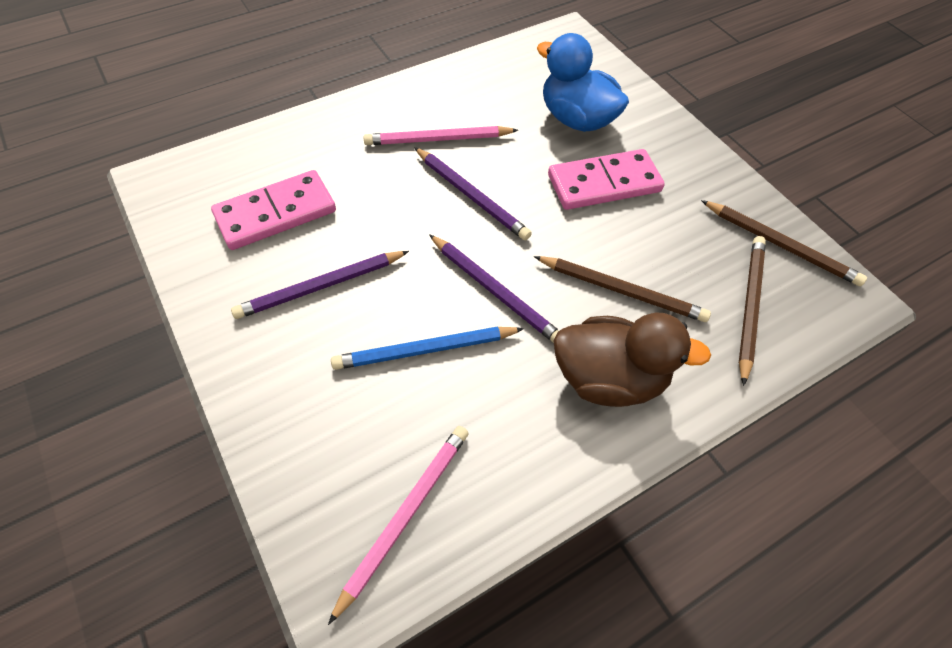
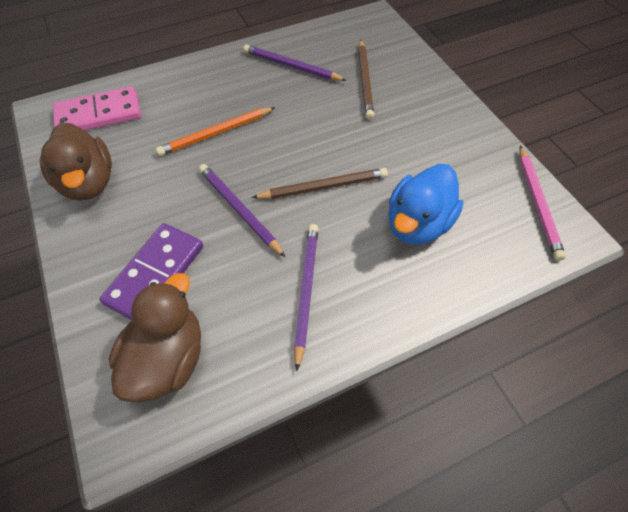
blue pencil: 1 -> 0
brown duck: 1 -> 2
brown pencil: 3 -> 2
orange pencil: 0 -> 1
pink domino: 2 -> 1
pink pencil: 2 -> 1
purple domino: 0 -> 1

